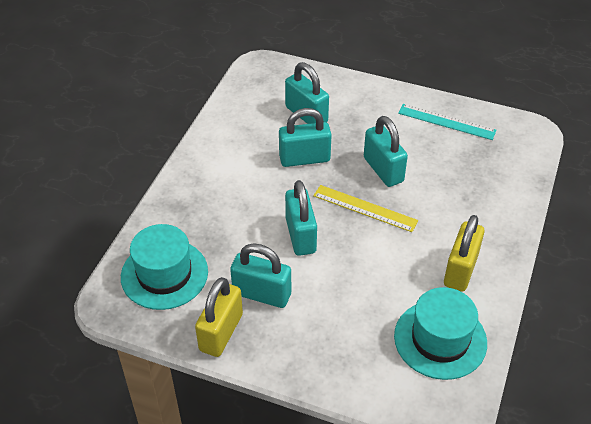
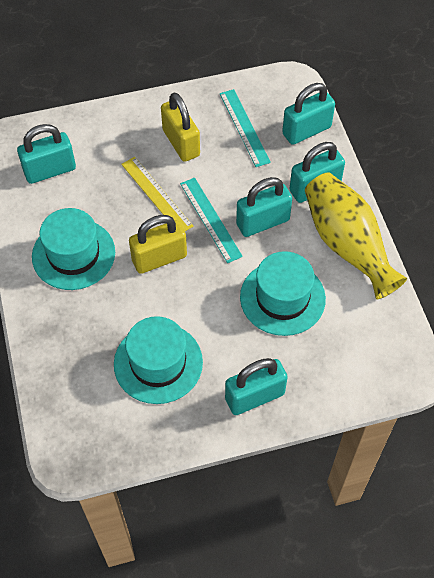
turquoise hat: 2 -> 3
turquoise ruler: 1 -> 2
yellow vase: 0 -> 1

